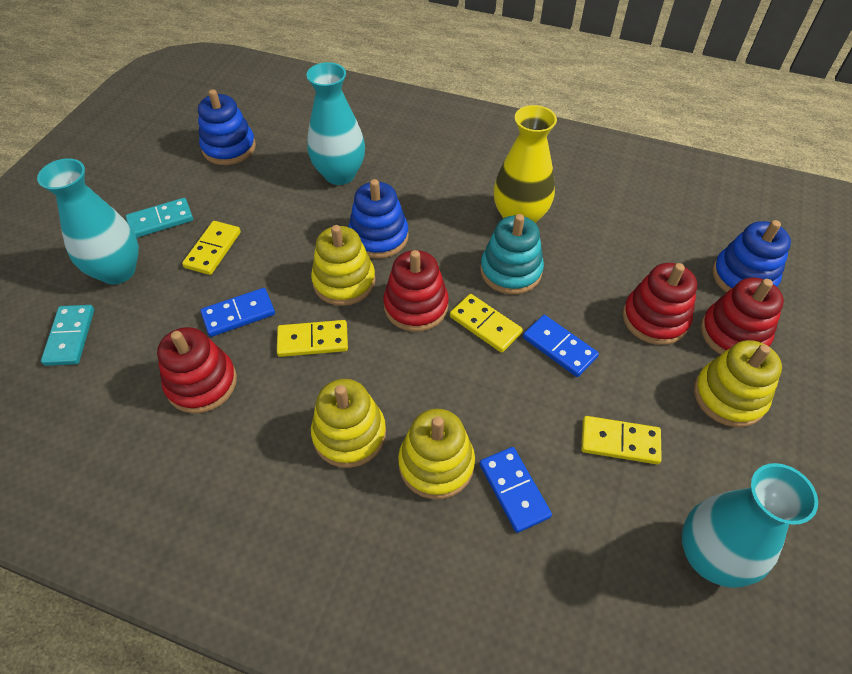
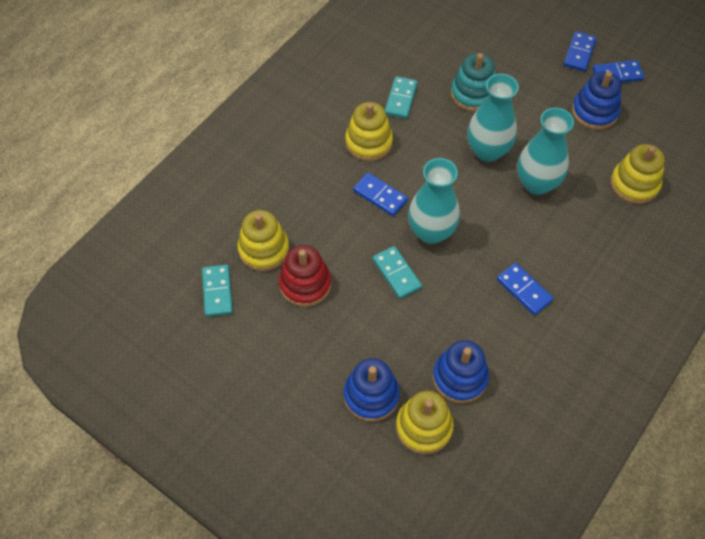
blue domino: 3 -> 4
red stacking toy: 4 -> 1
turquoise domino: 2 -> 3
yellow domino: 4 -> 0
yellow vase: 1 -> 0

